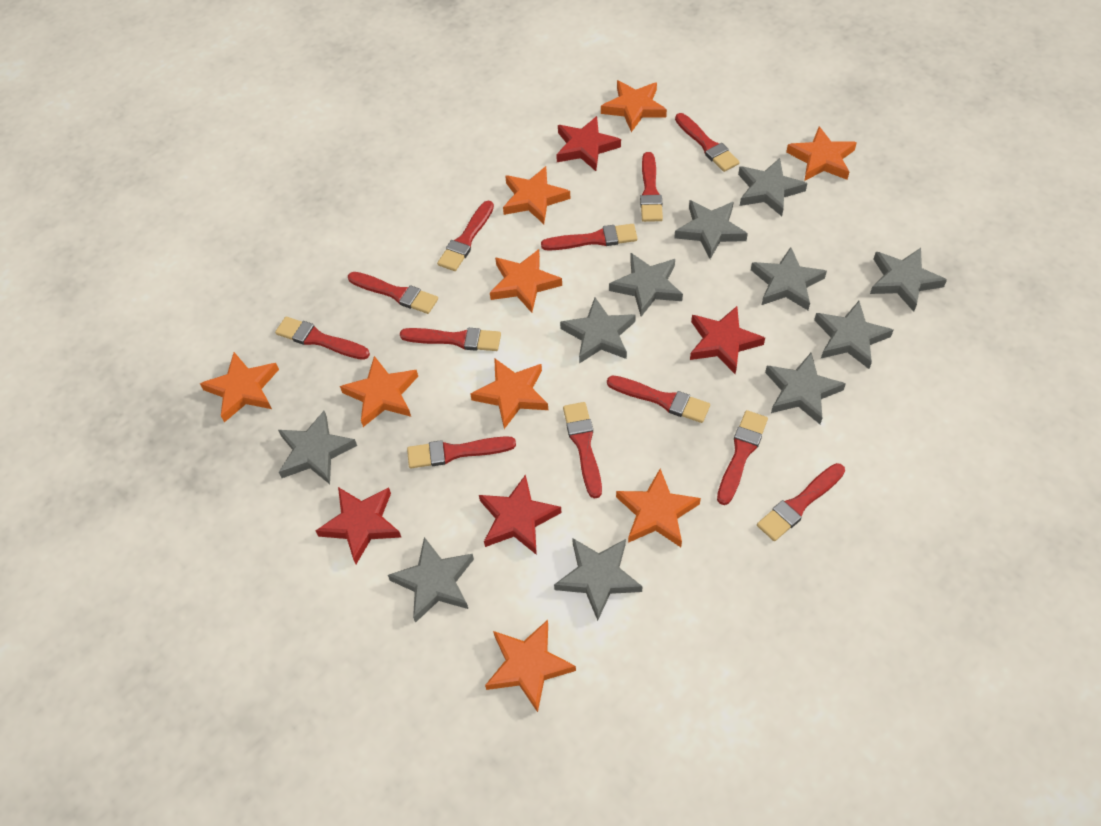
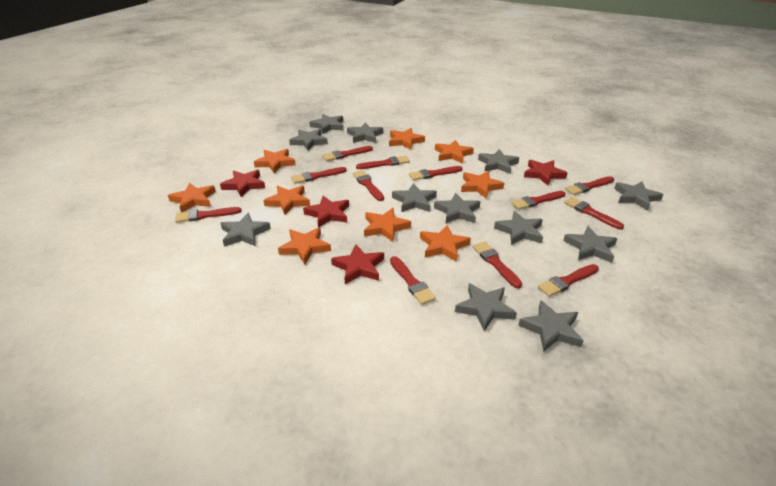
grey star: 11 -> 12

